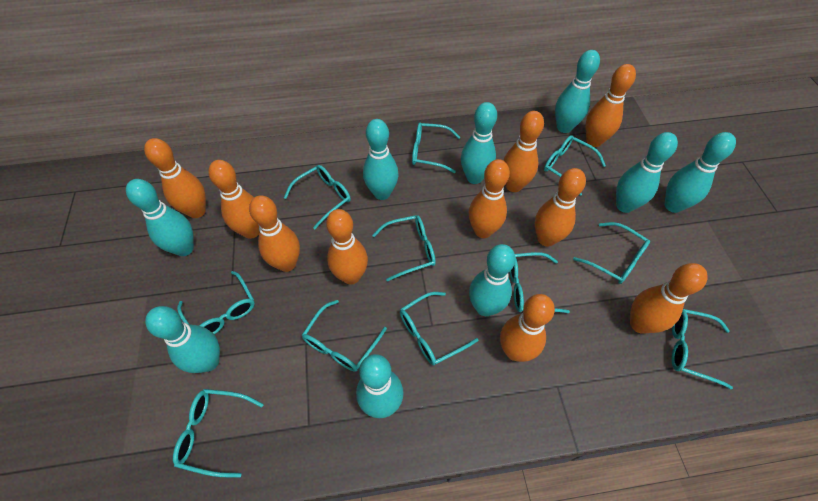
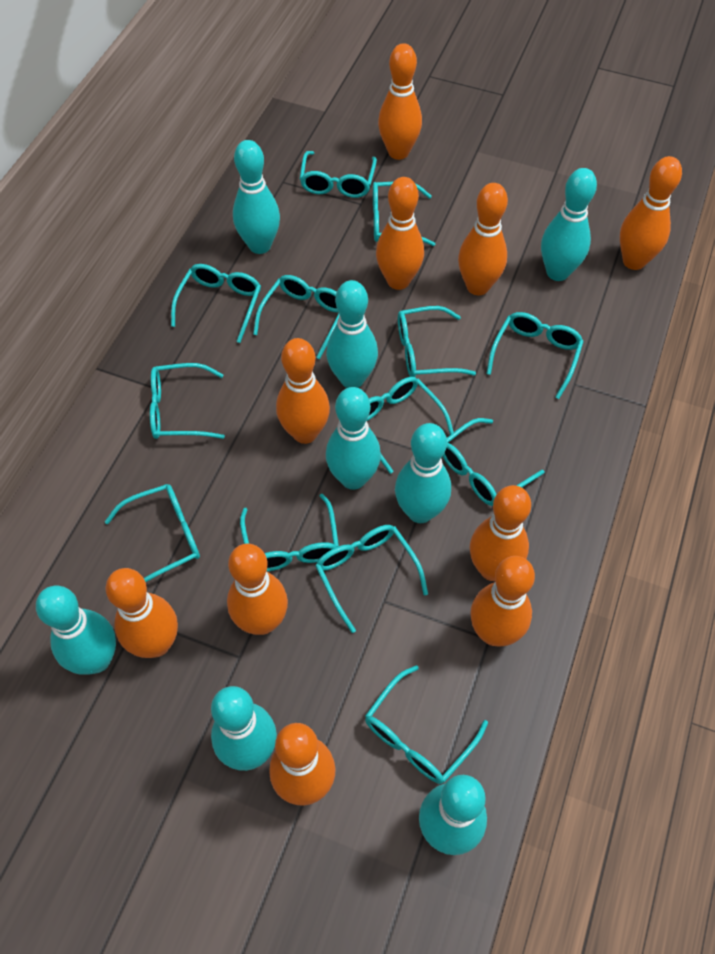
turquoise bowling pin: 9 -> 8
turquoise glasses: 11 -> 13

